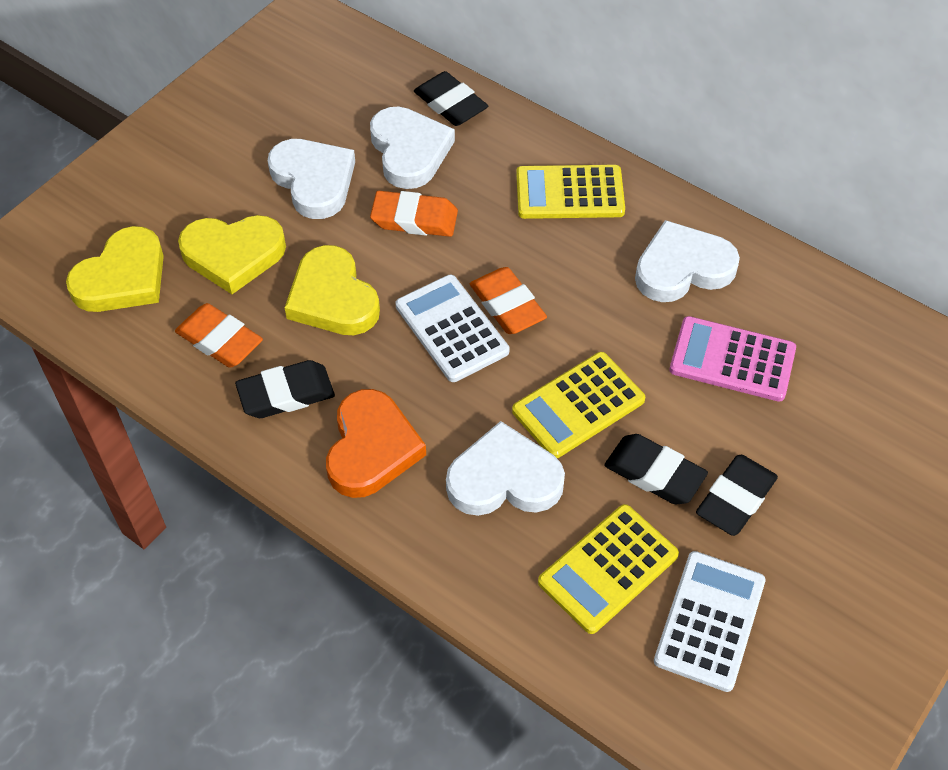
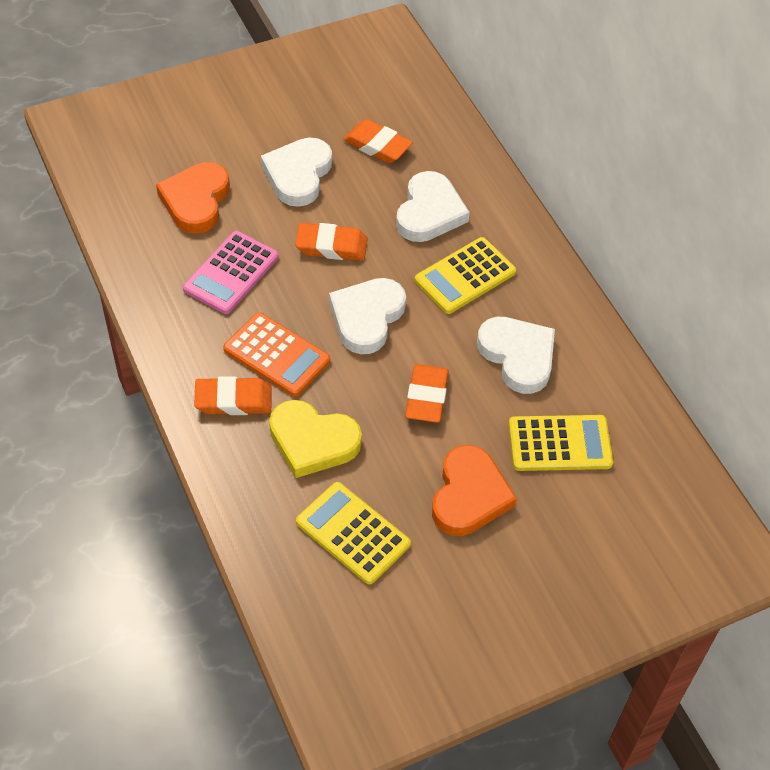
black eraser: 4 -> 0
orange calculator: 0 -> 1
orange eraser: 3 -> 4
orange heart: 1 -> 2
white calculator: 2 -> 0
yellow heart: 3 -> 1

